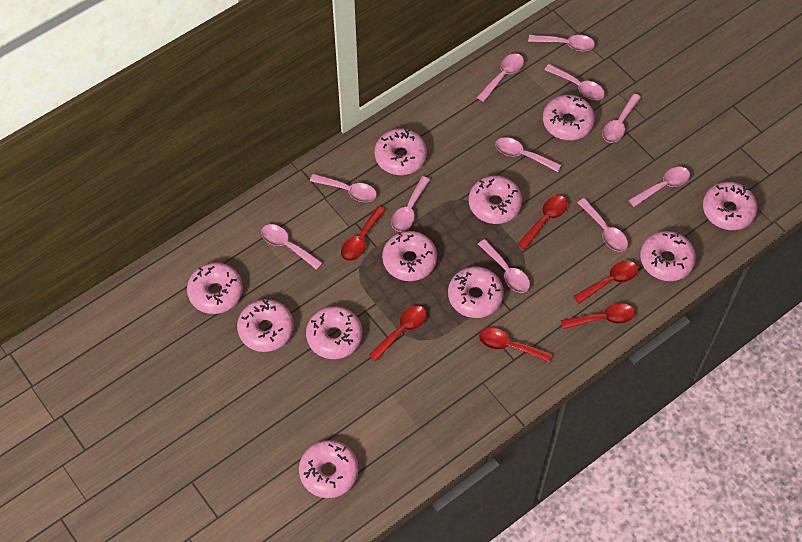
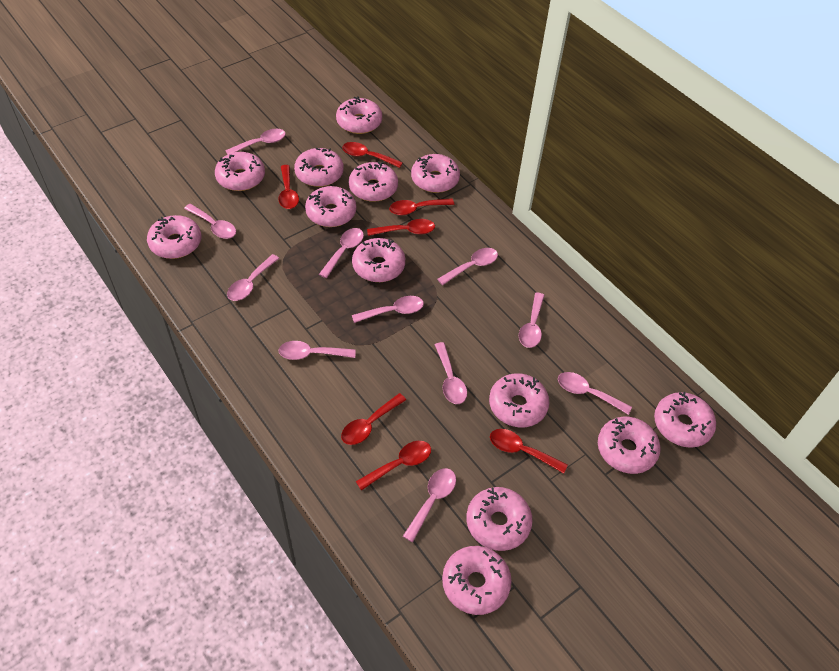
pink donut: 11 -> 13
red spoon: 6 -> 7

